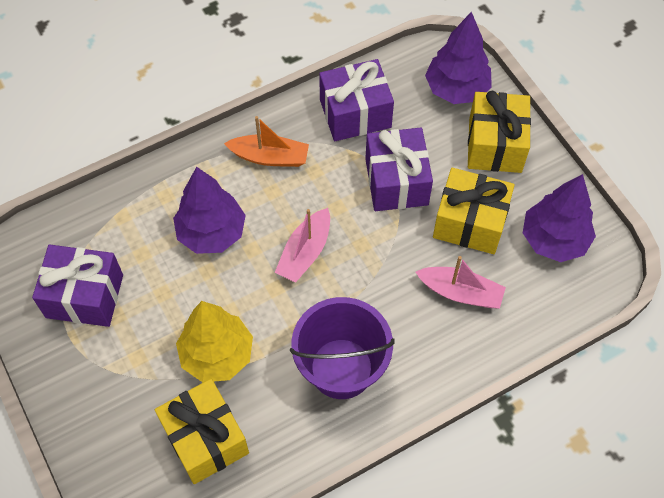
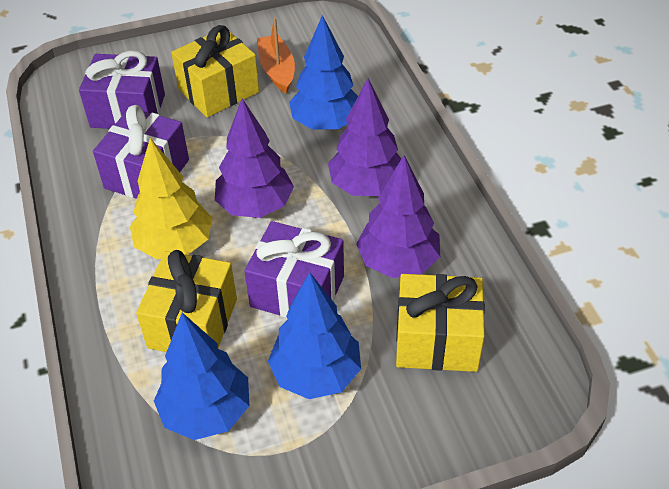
blue tree: 0 -> 3
pink boat: 2 -> 0
purple bucket: 1 -> 0

